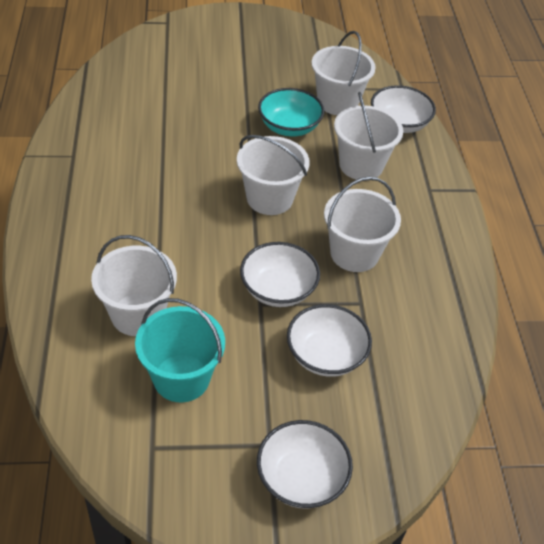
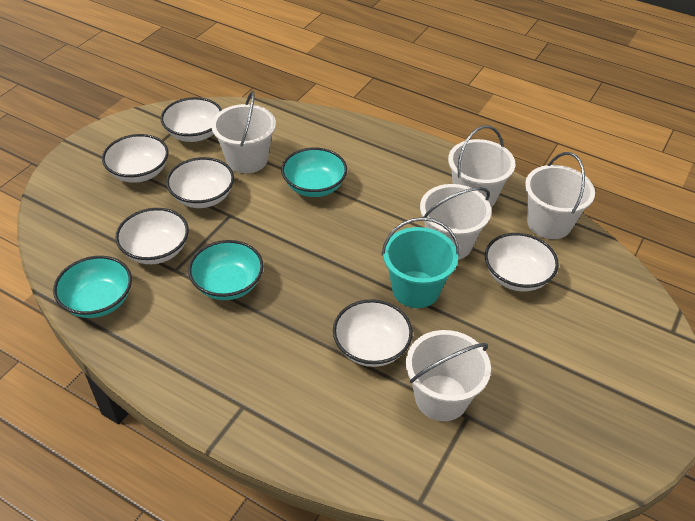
turquoise bowl: 1 -> 3
white bowl: 4 -> 6

